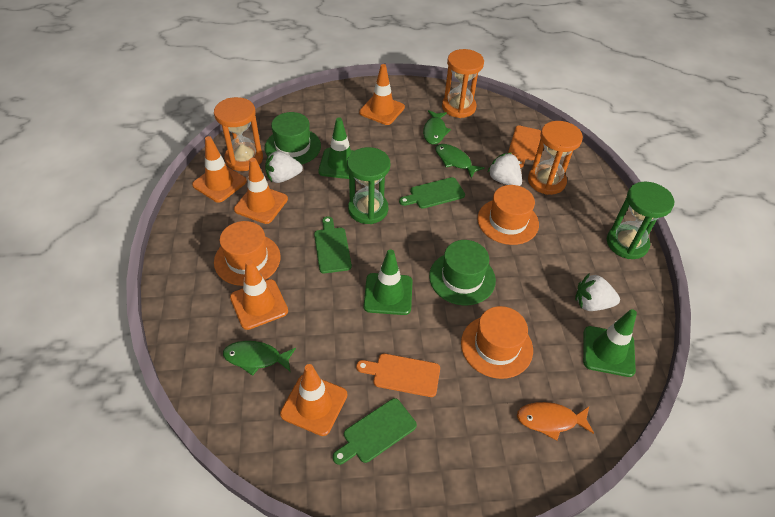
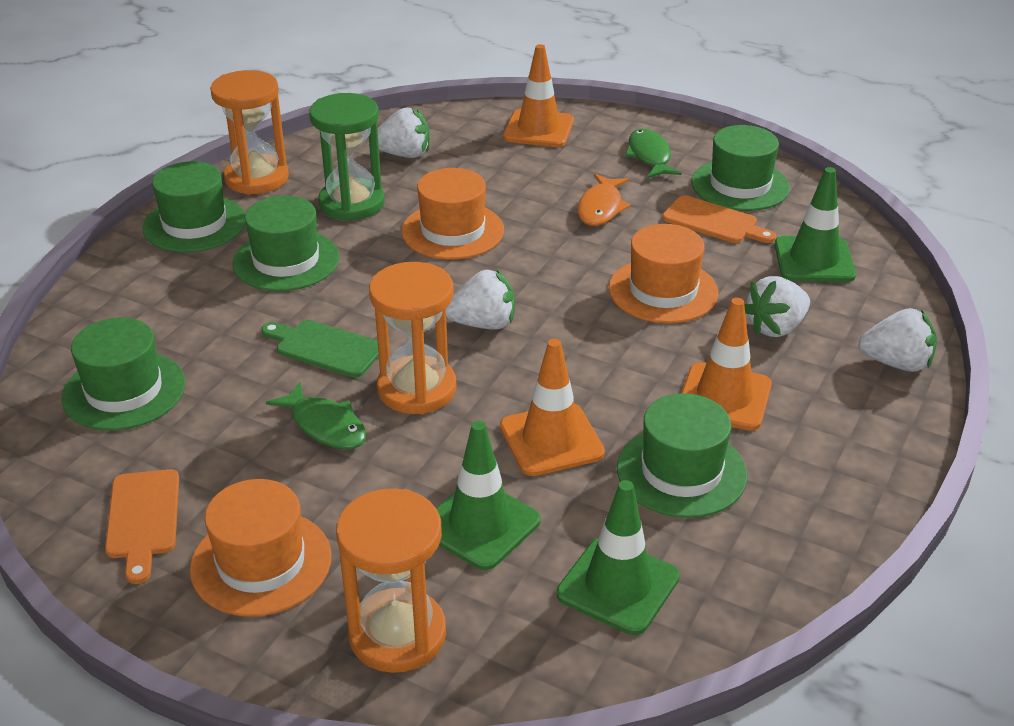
green cutting board: 3 -> 1
green fish: 3 -> 2
green hat: 2 -> 5
green hourglass: 2 -> 1
orange traffic cone: 5 -> 3
white strawberry: 3 -> 4

